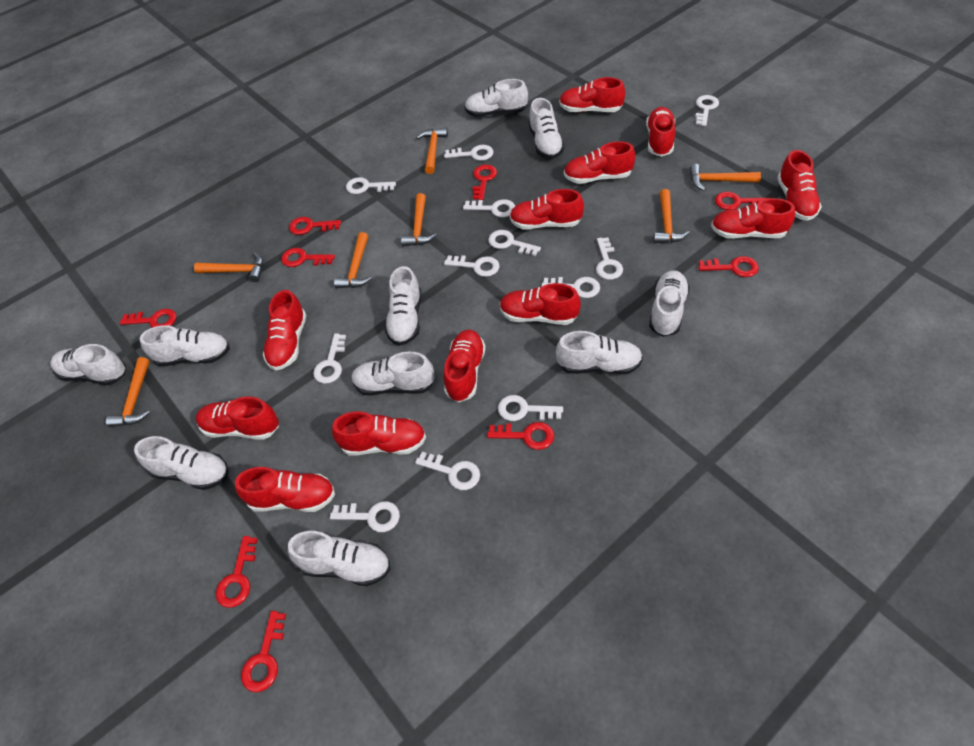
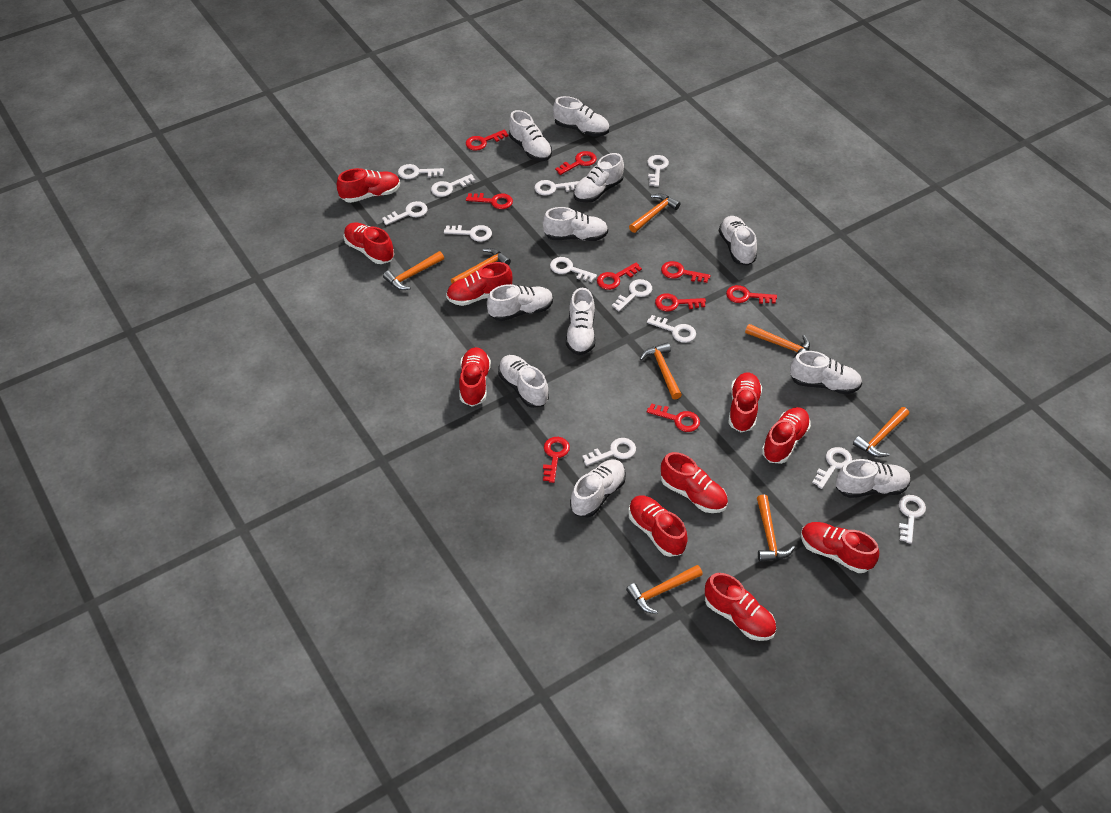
orange hammer: 7 -> 8
red shoe: 12 -> 10
white shoe: 10 -> 11

